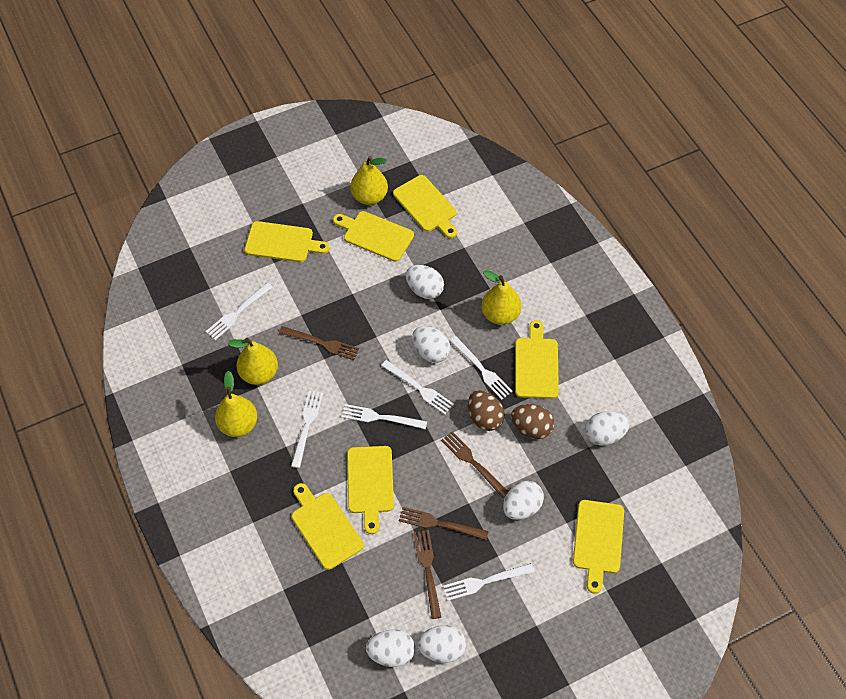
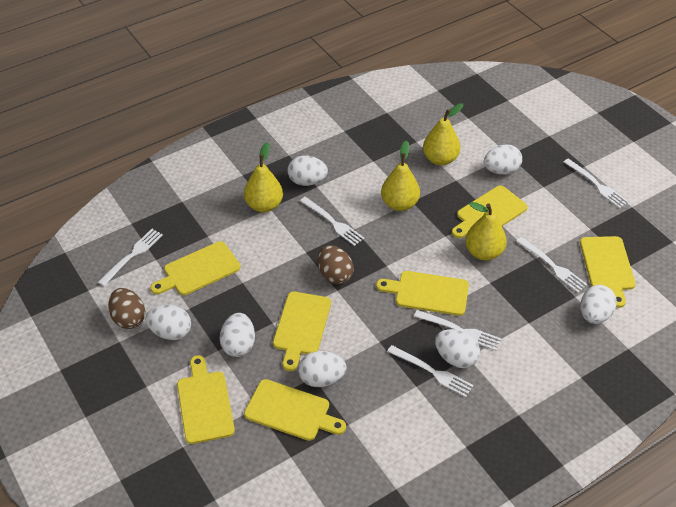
brown fork: 4 -> 0
white egg: 6 -> 7

